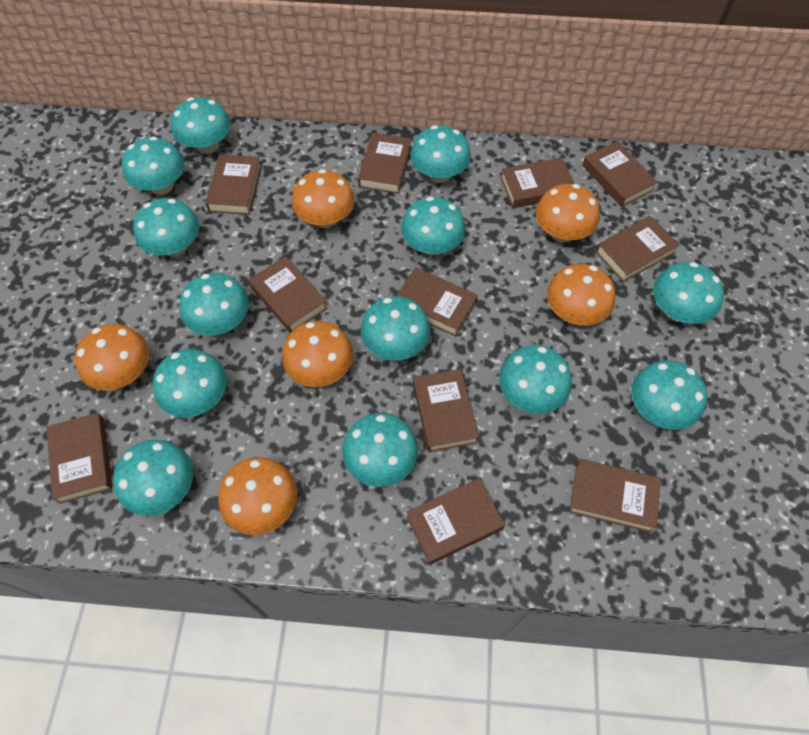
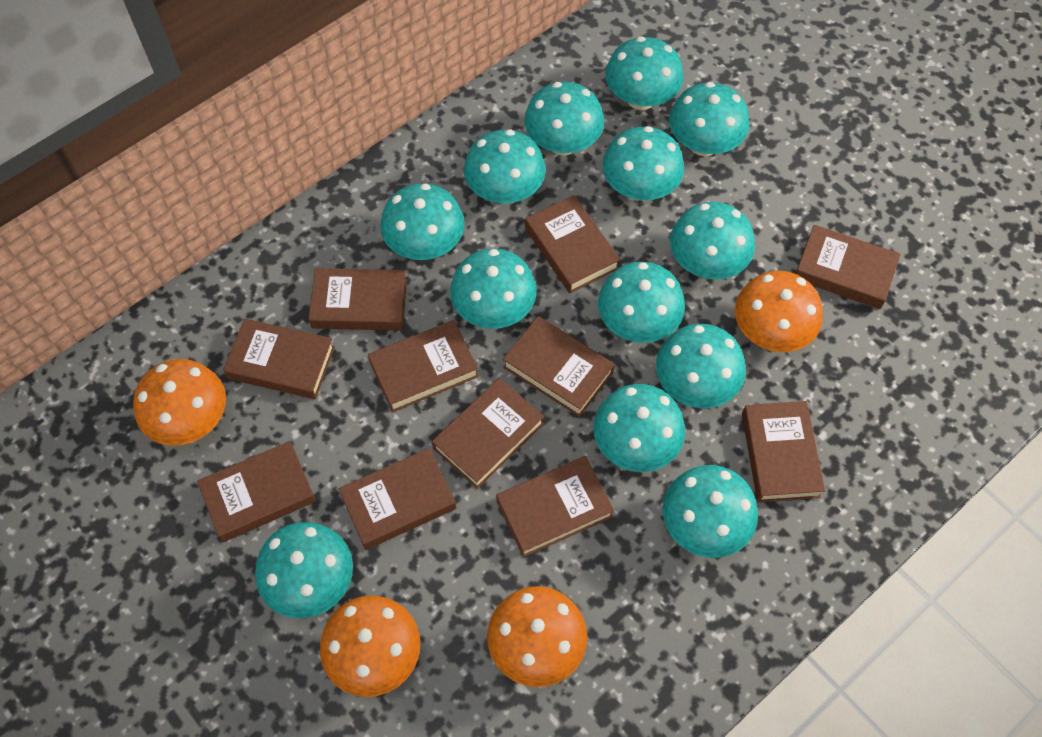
orange mushroom: 6 -> 4

